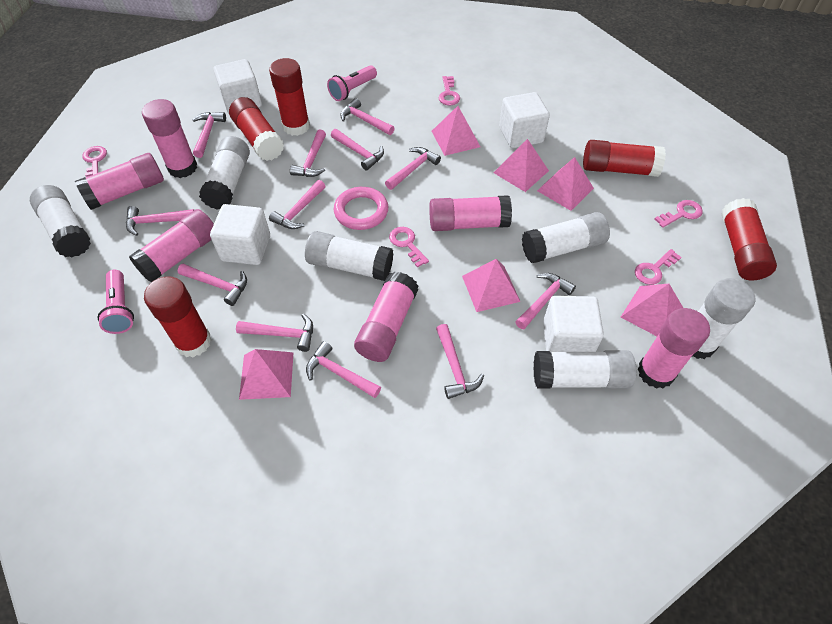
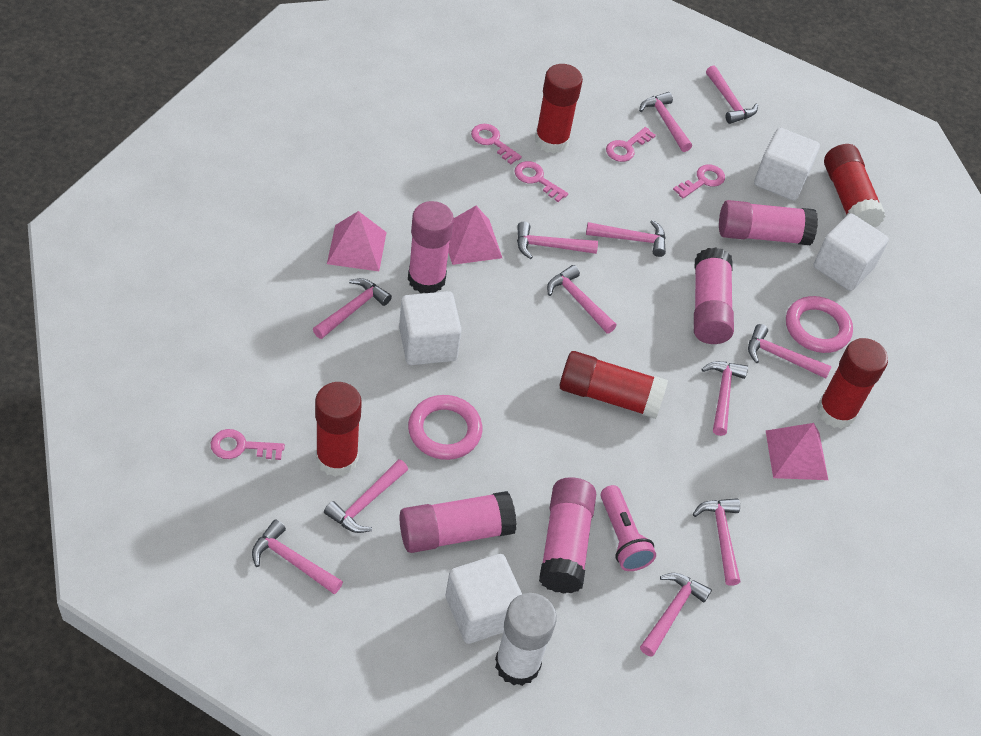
pink flashlight: 2 -> 1
pink glue stick: 6 -> 5
pink pyramid: 6 -> 3
pink ring: 1 -> 2
white glue stick: 6 -> 1

